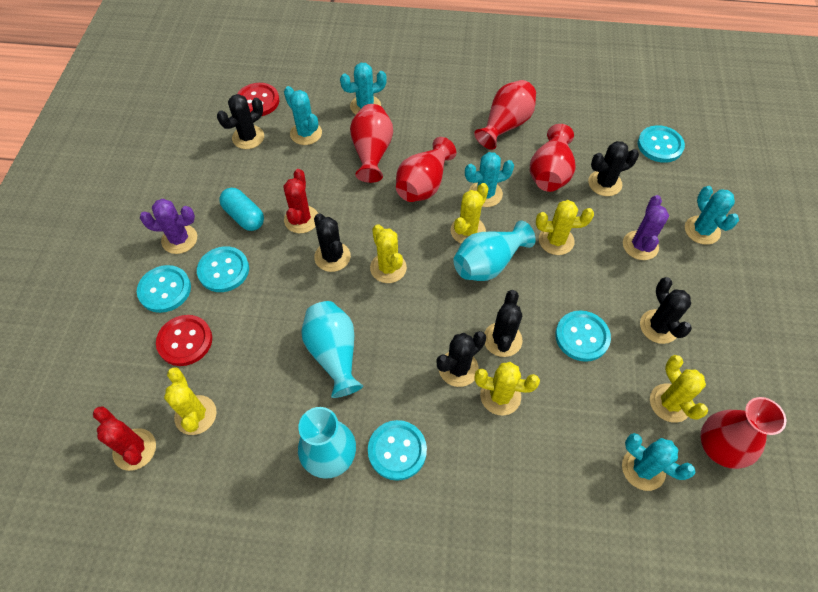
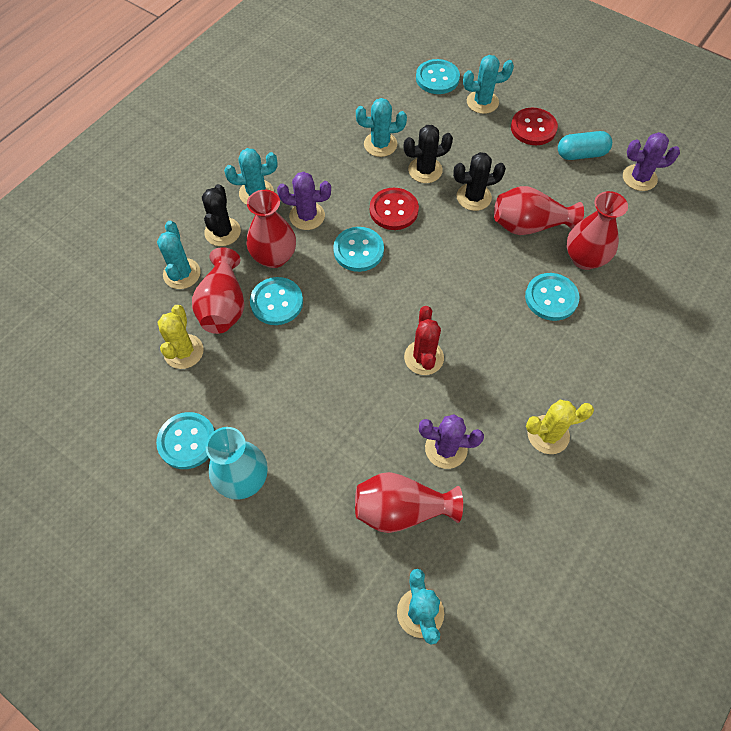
black cactus: 6 -> 3
purple cactus: 2 -> 3
red cactus: 2 -> 1
turquoise vase: 3 -> 1
yellow cactus: 6 -> 2

